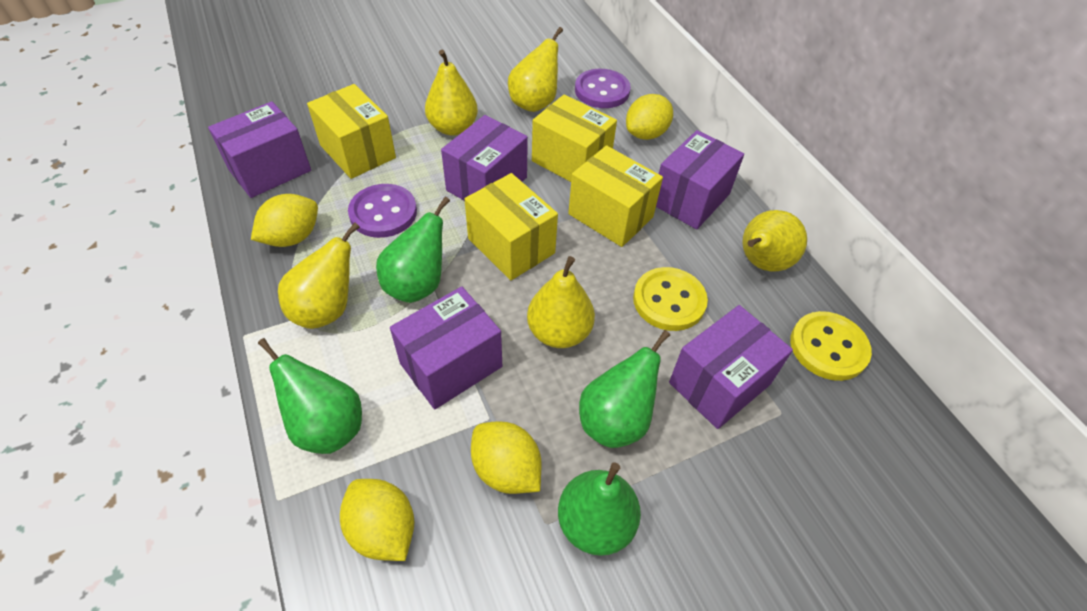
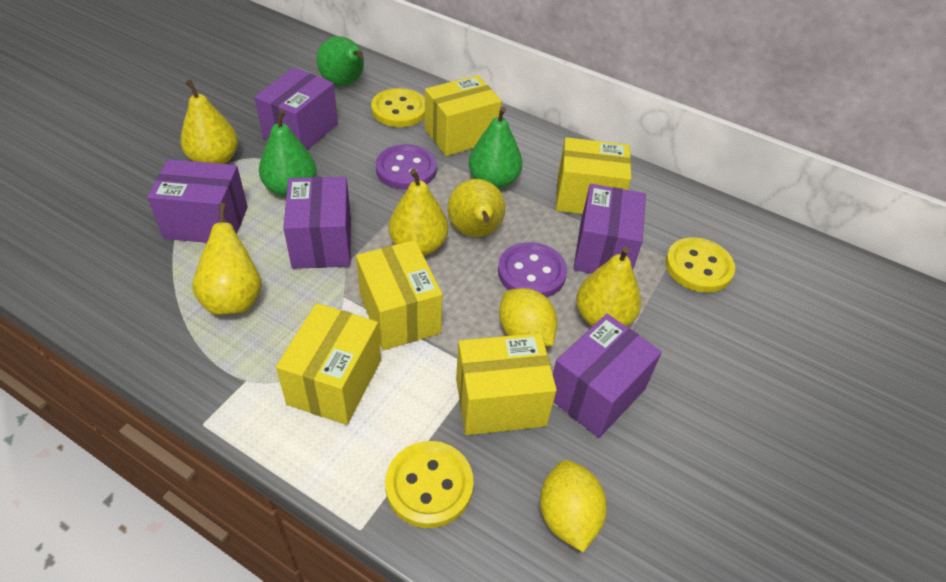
green pear: 4 -> 3
yellow box: 4 -> 5
yellow button: 2 -> 3
yellow lemon: 4 -> 2

